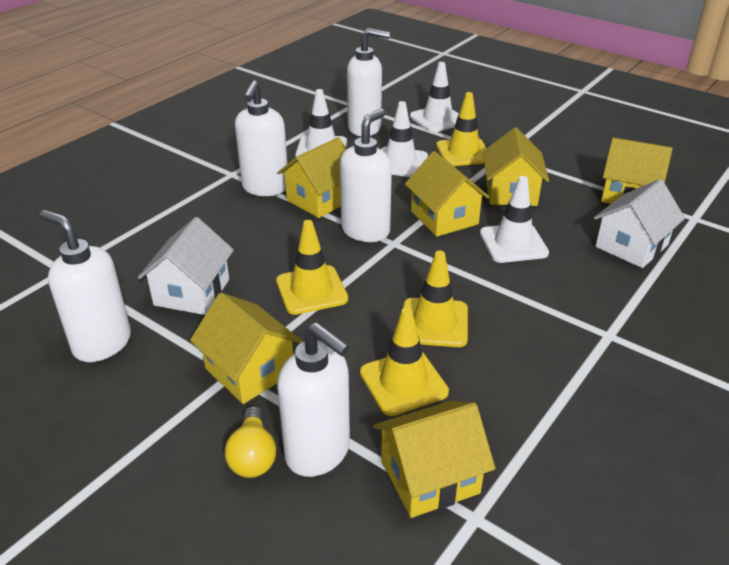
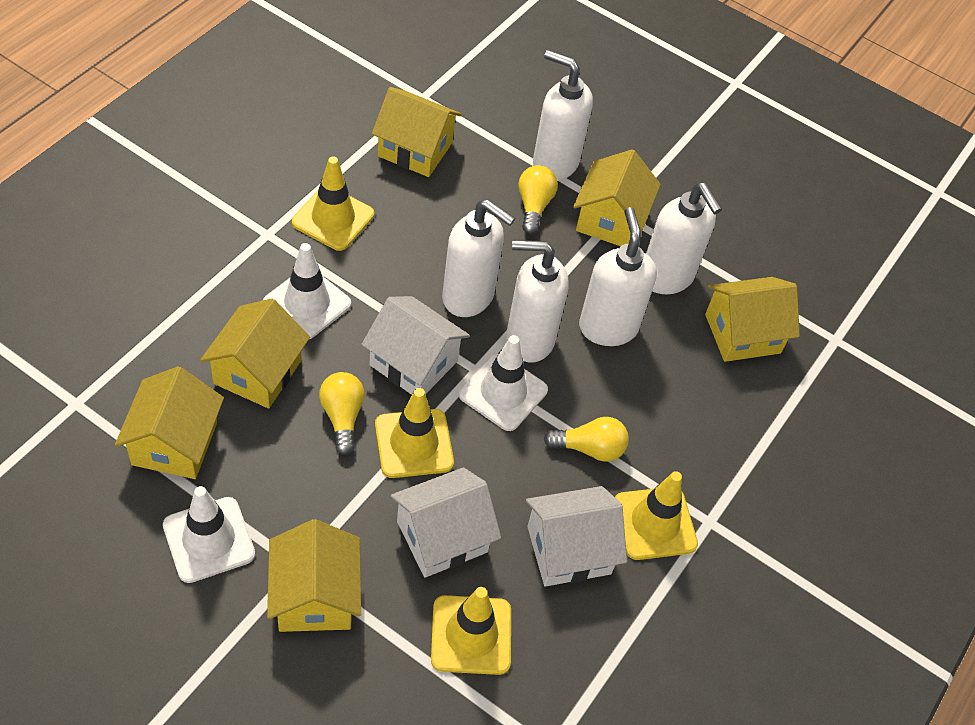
white house: 2 -> 3
white traffic cone: 4 -> 3
yellow light bulb: 1 -> 3

